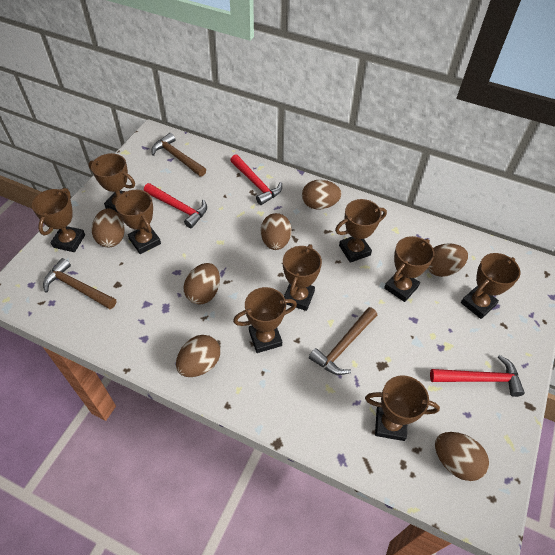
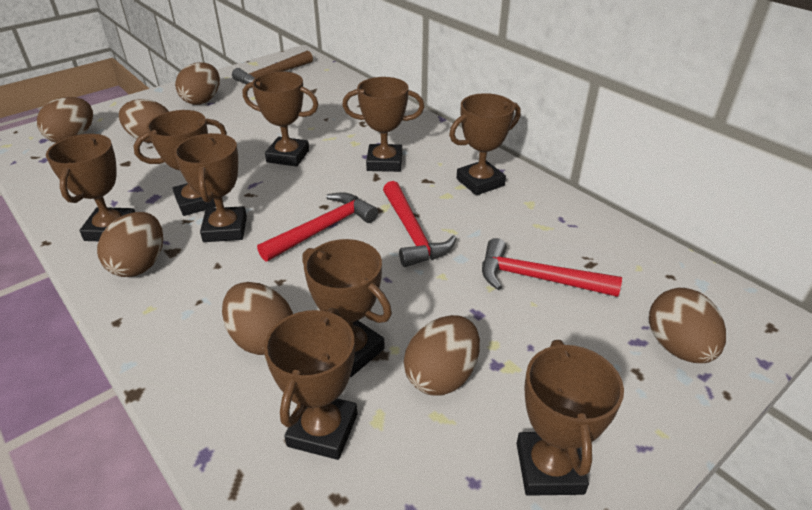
brown hammer: 3 -> 1

